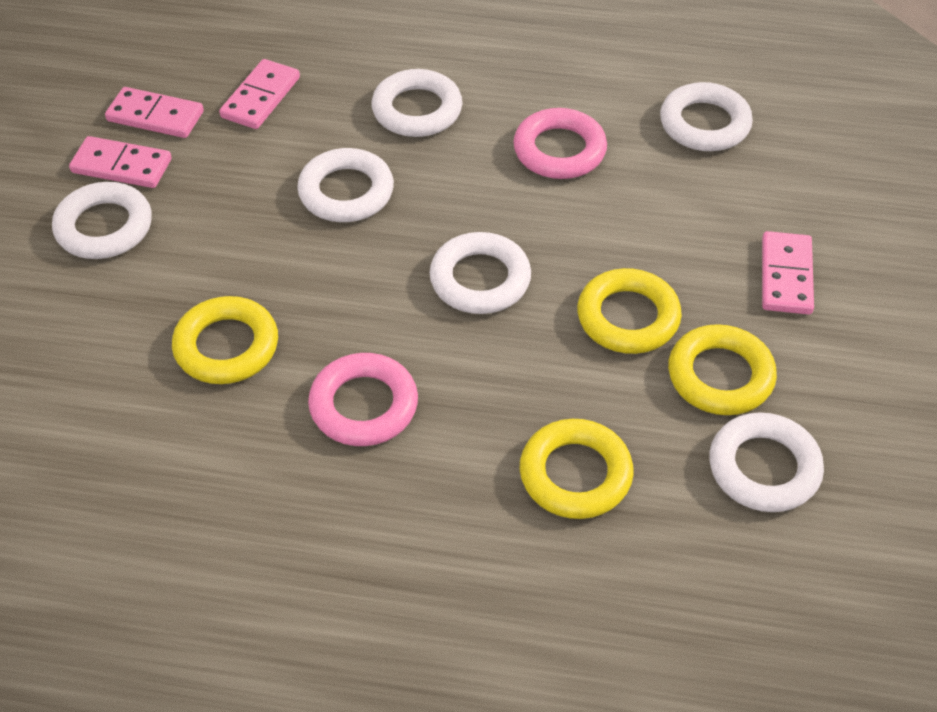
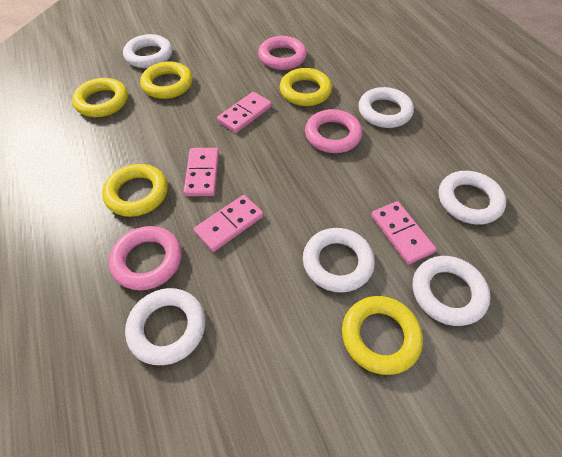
pink ring: 2 -> 3
yellow ring: 4 -> 5

